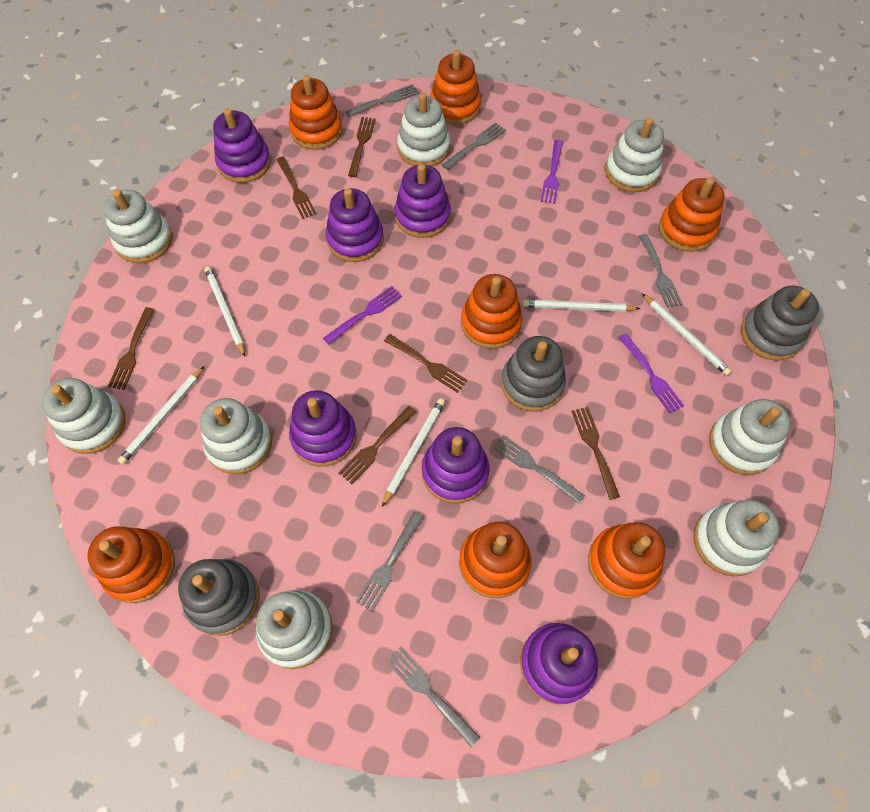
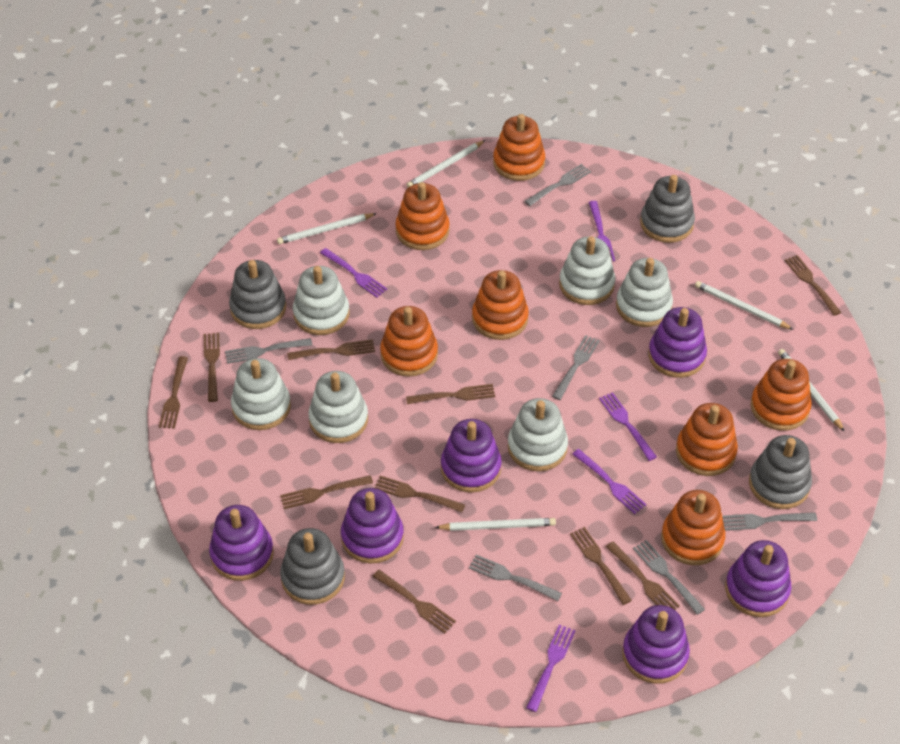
brown fork: 6 -> 10
grey stacking toy: 3 -> 4
purple fork: 3 -> 5
white stacking toy: 8 -> 6

